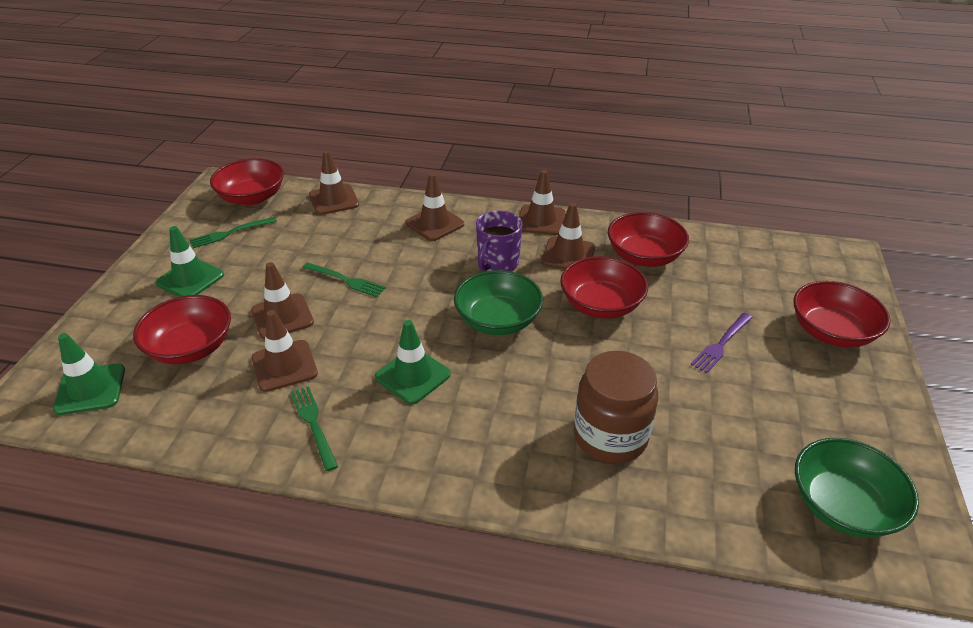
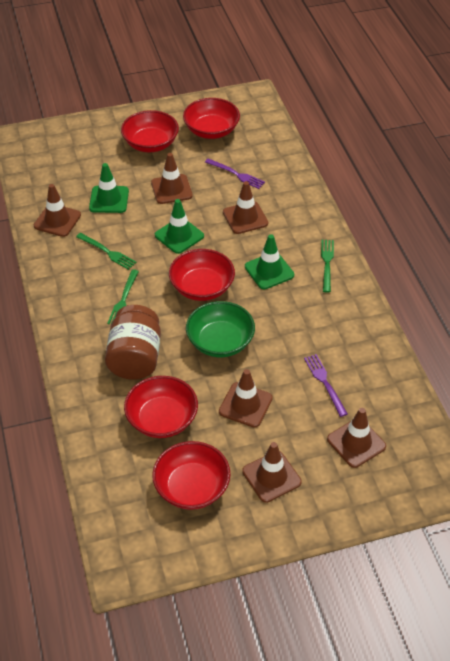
green bowl: 2 -> 1
purple fork: 1 -> 2
purple mug: 1 -> 0

